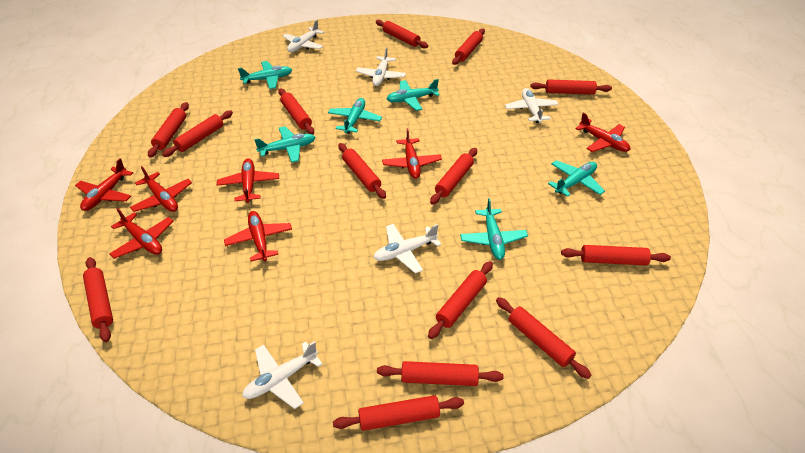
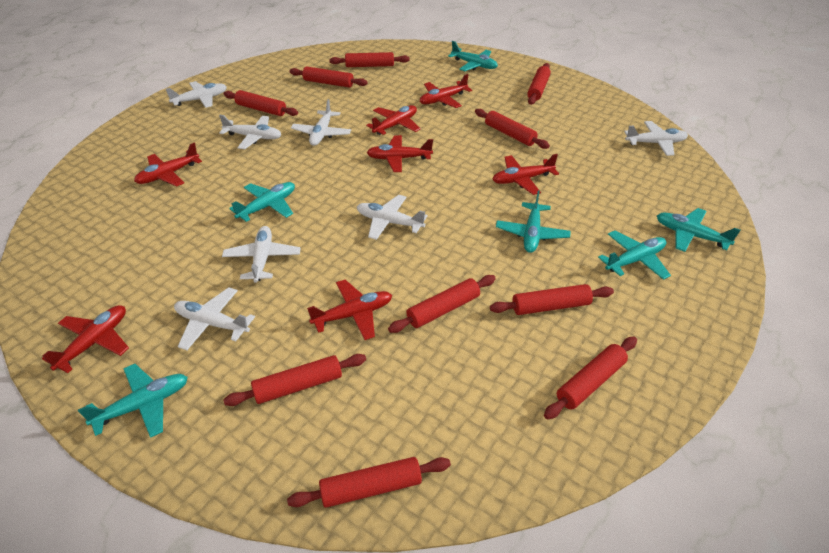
red rolling pin: 14 -> 10
white plane: 5 -> 7

